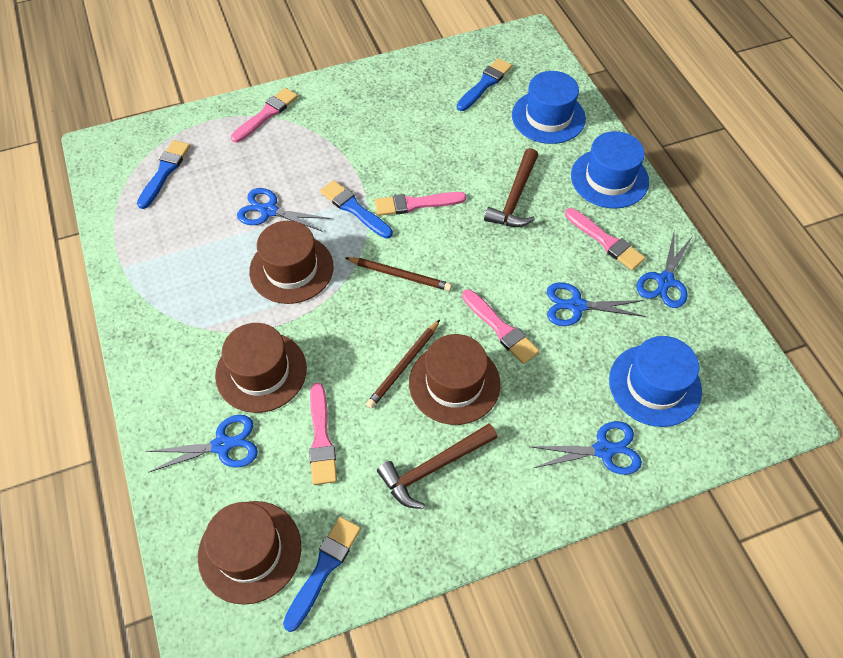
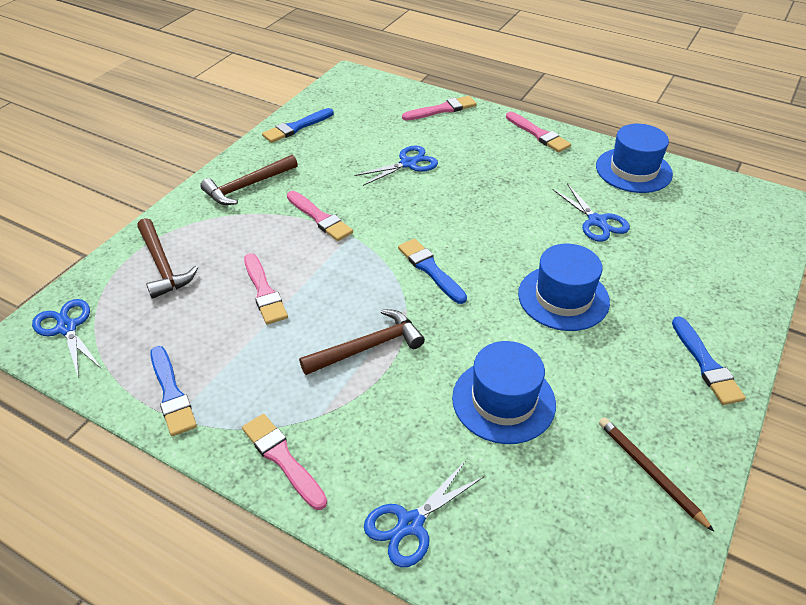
blue scissors: 5 -> 4
brown hammer: 2 -> 3
brown hat: 4 -> 0
brown pencil: 2 -> 1

